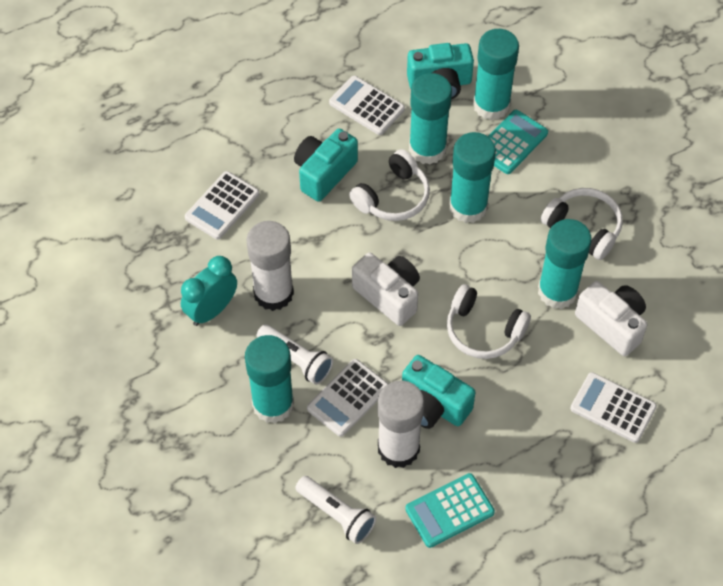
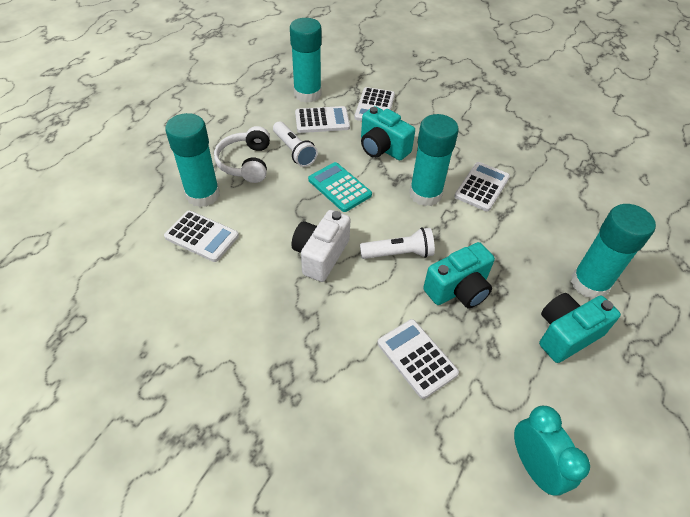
turquoise calculator: 2 -> 1
turquoise glue stick: 5 -> 4
white calculator: 4 -> 5
white camera: 2 -> 1
white glue stick: 2 -> 0
white headphones: 3 -> 1

